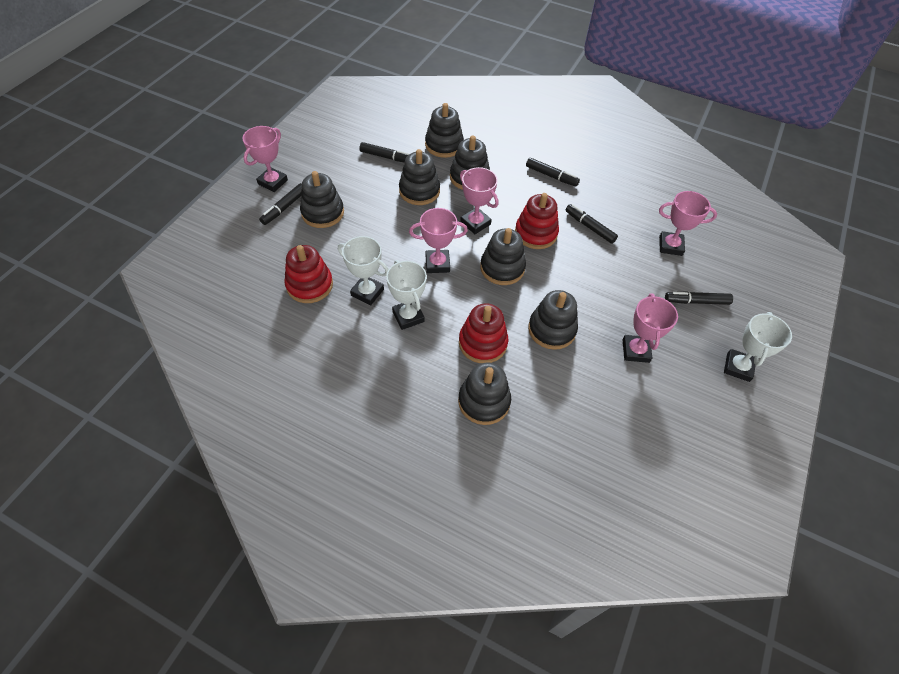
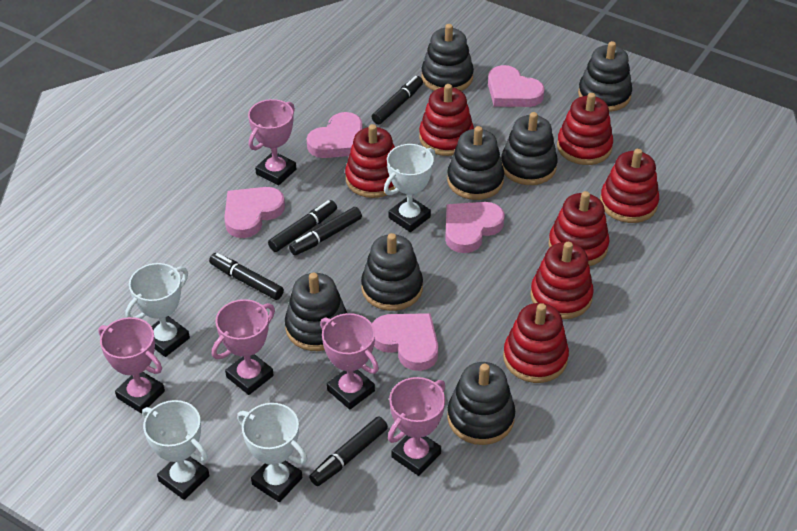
pink heart: 0 -> 5
red stacking toy: 3 -> 7
white trophy: 3 -> 4

